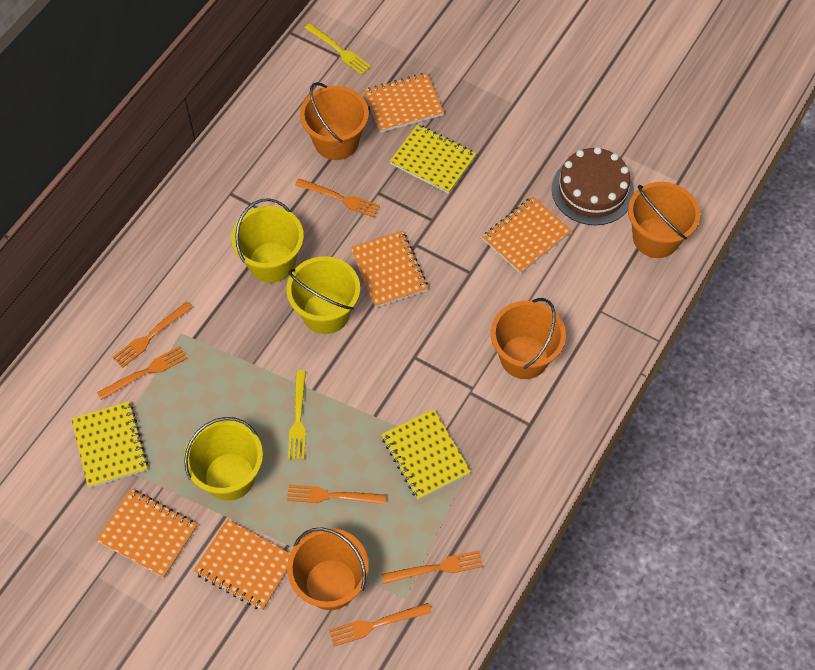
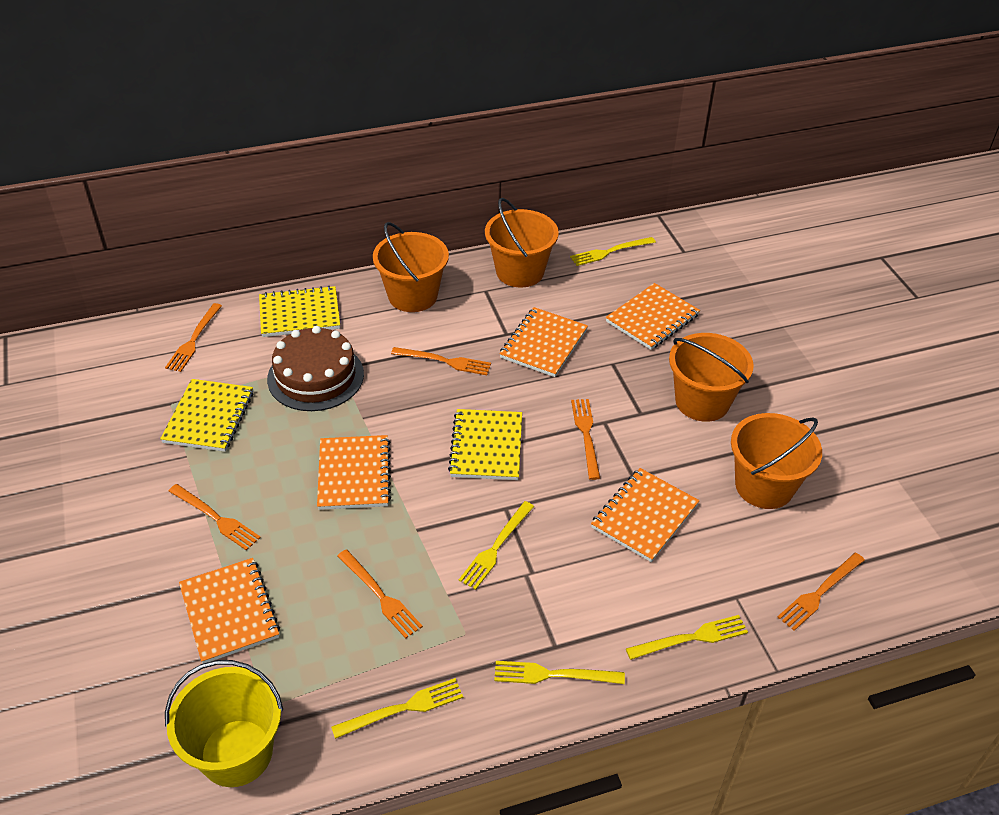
yellow bucket: 3 -> 1
yellow fork: 2 -> 5

